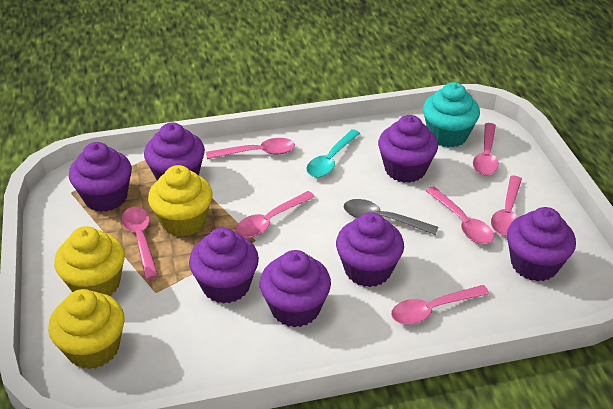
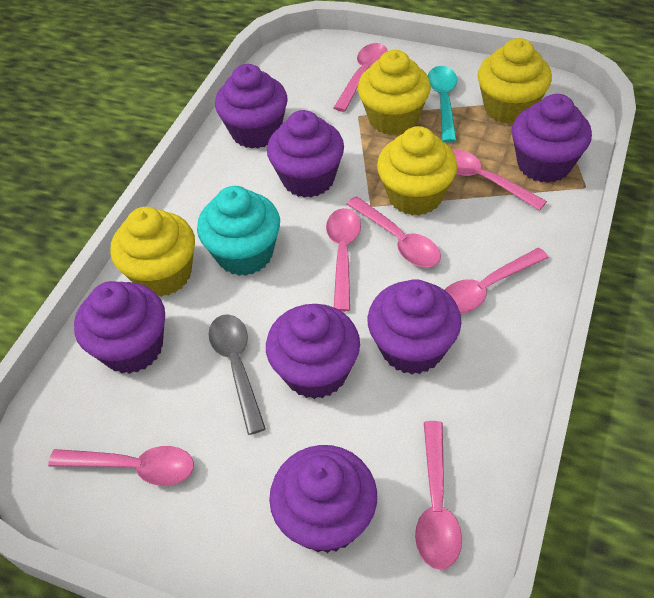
yellow cupcake: 3 -> 4

